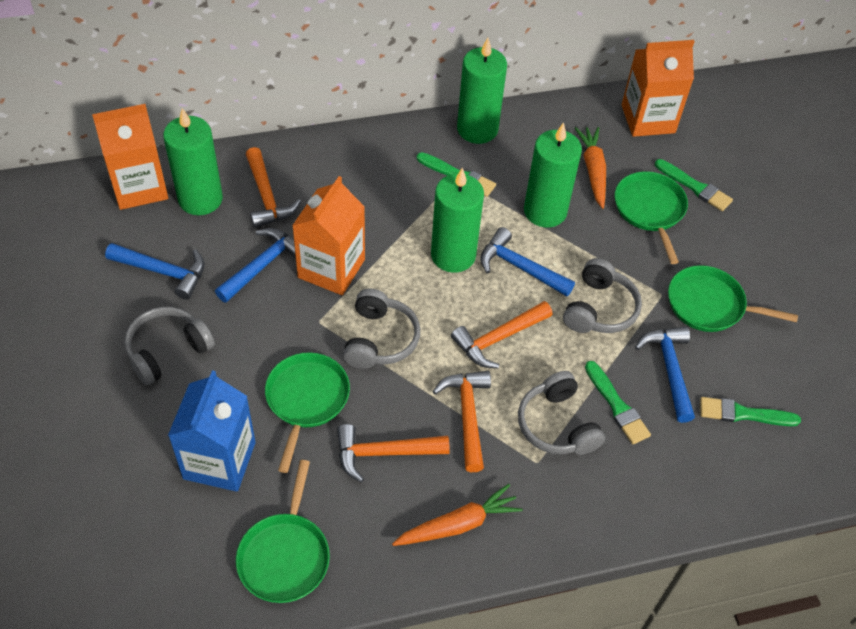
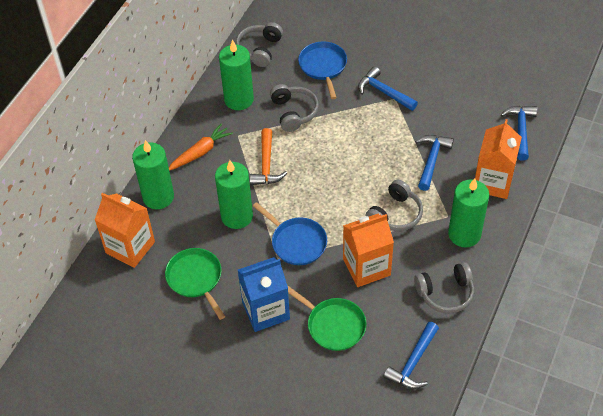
blue pan: 0 -> 2
green brush: 4 -> 0
green pan: 4 -> 2
orange carrot: 2 -> 1
orange hammer: 4 -> 1

